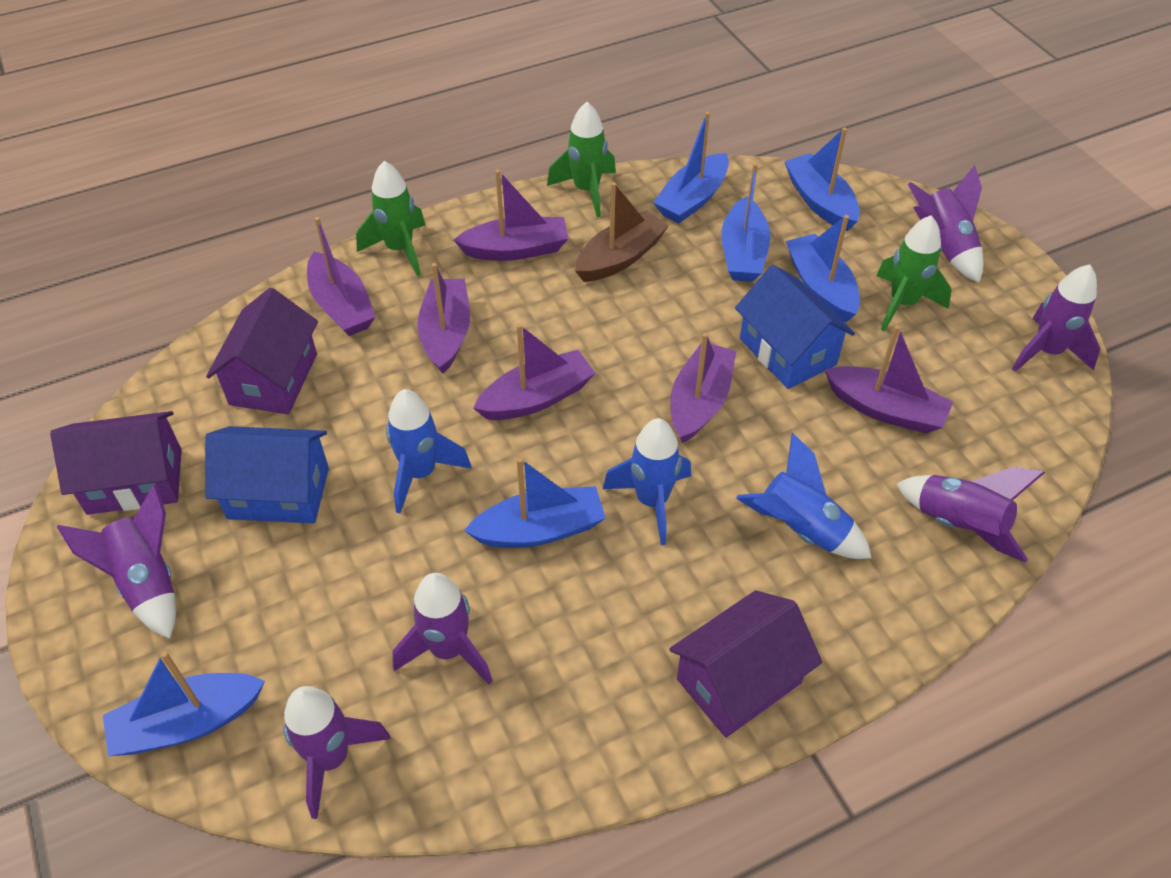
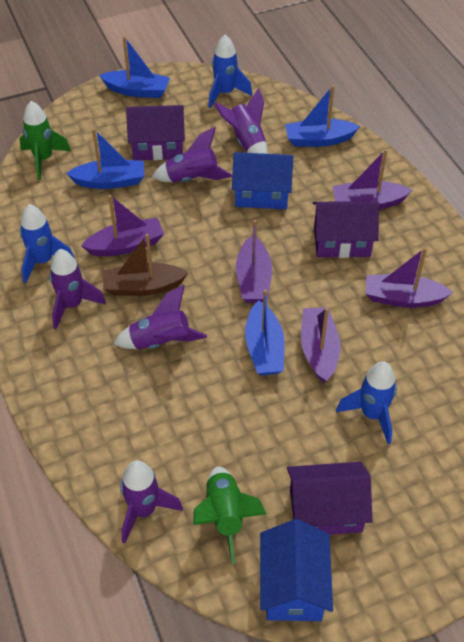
blue boat: 6 -> 4
green rocket: 3 -> 2
purple boat: 6 -> 5
purple rocket: 6 -> 5

